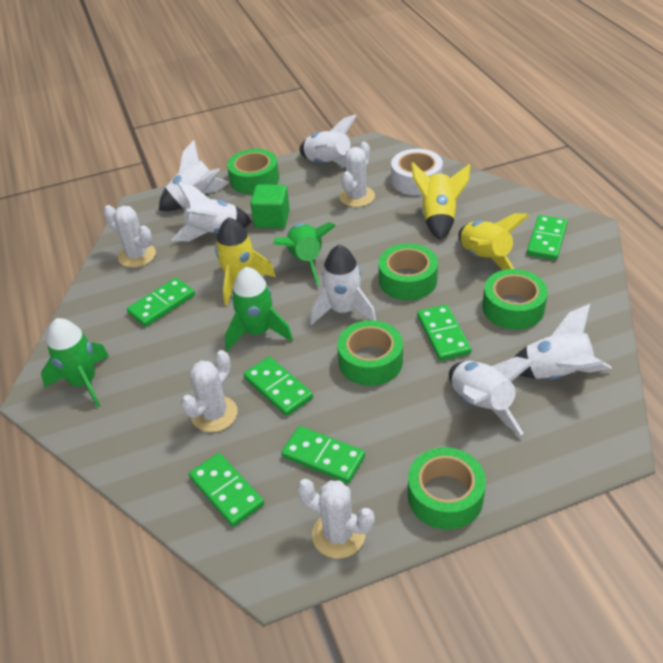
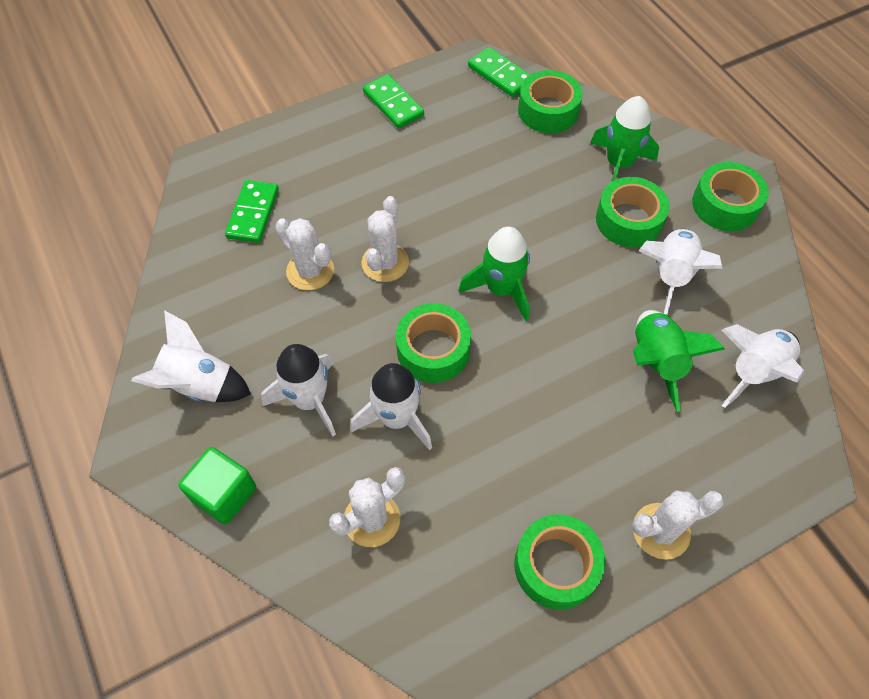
green domino: 6 -> 3
white rocket: 6 -> 5
white tape: 1 -> 0
yellow rocket: 3 -> 0

